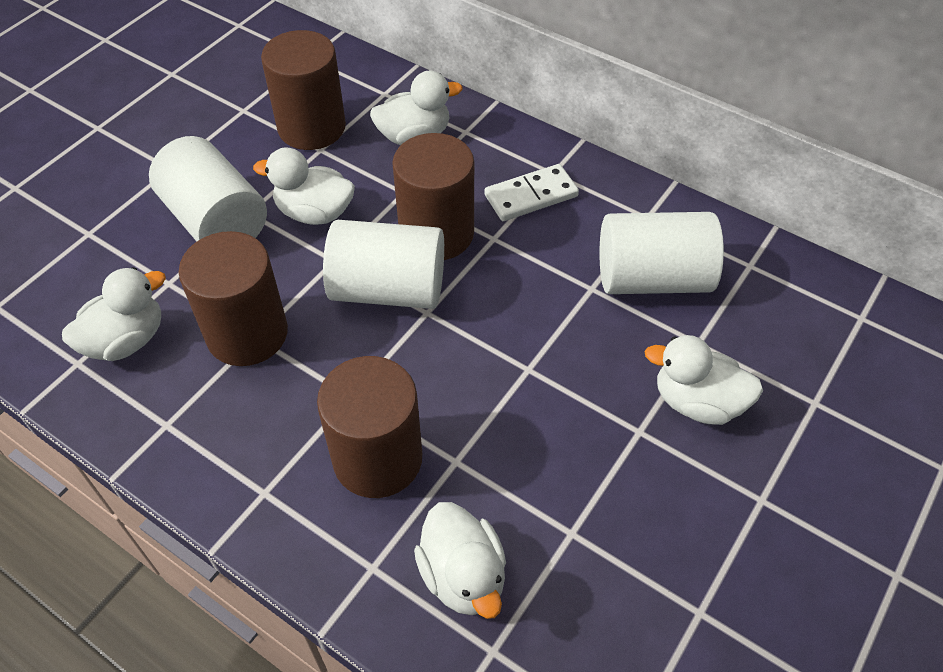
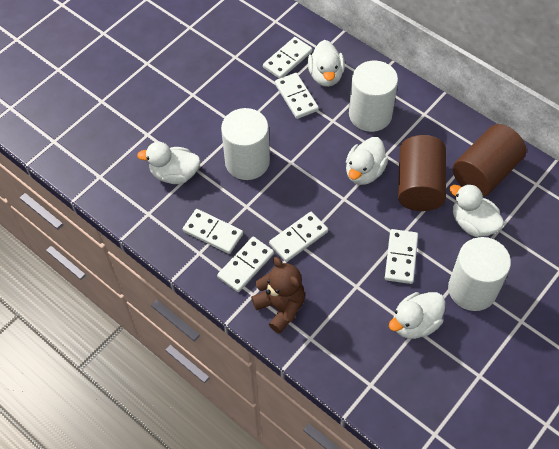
brown cylinder: 4 -> 2
brown teddy bear: 0 -> 1
white domino: 1 -> 6

